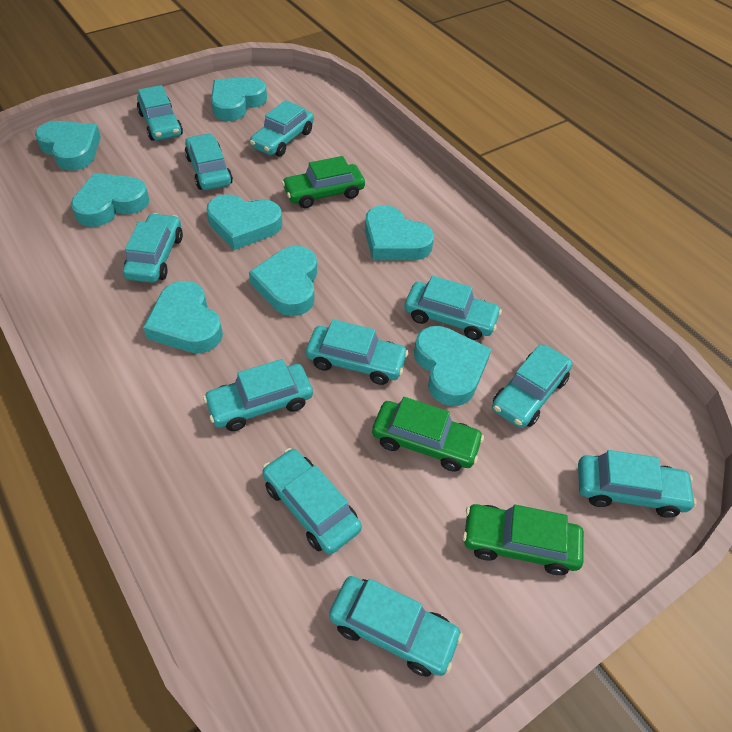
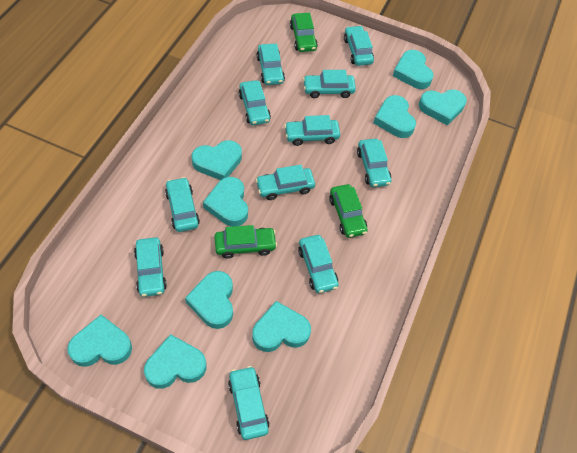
turquoise heart: 8 -> 9

